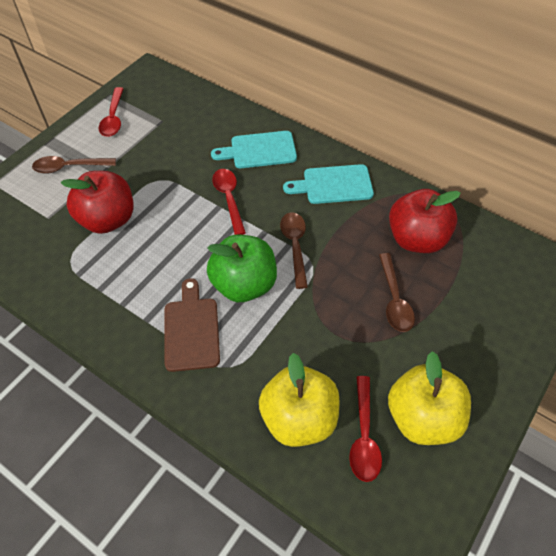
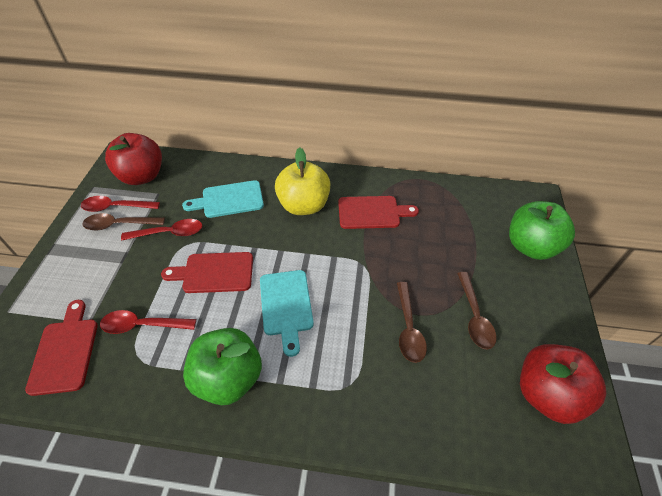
brown cutting board: 1 -> 0
green apple: 1 -> 2
red cutting board: 0 -> 3
yellow apple: 2 -> 1

